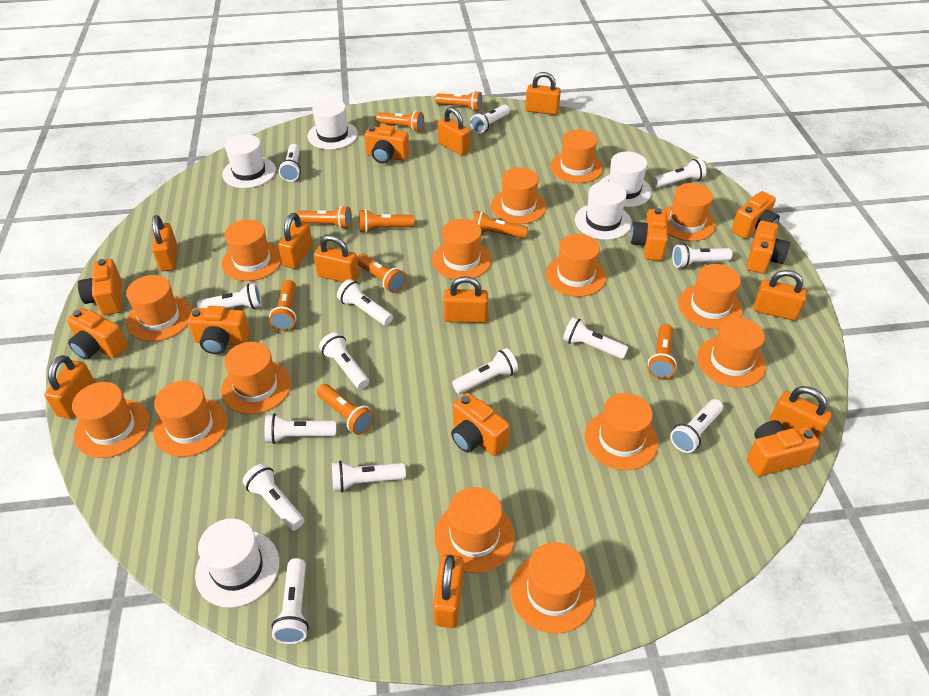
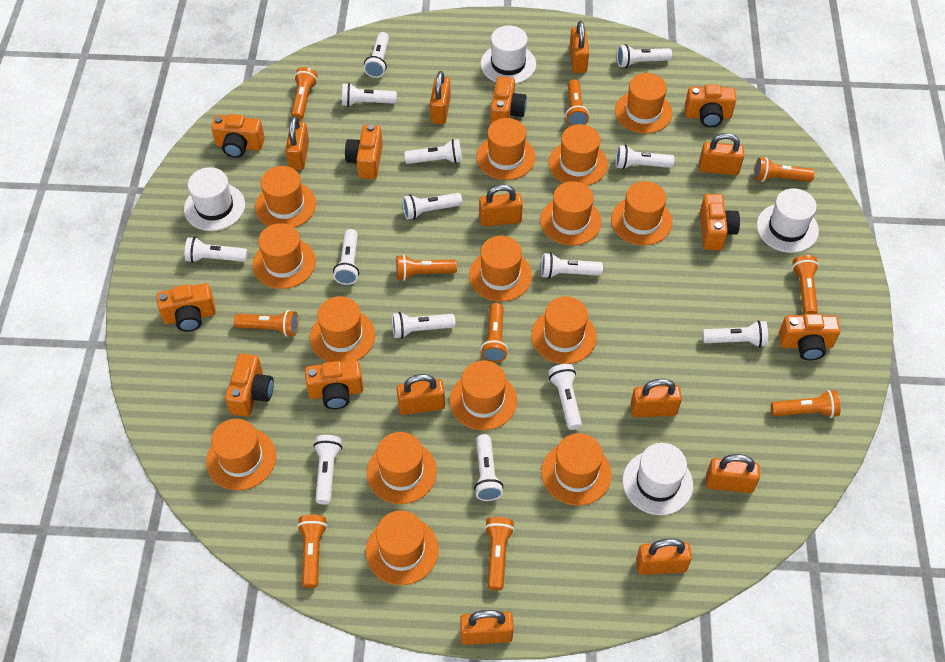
orange flashlight: 9 -> 10
white hat: 5 -> 4

